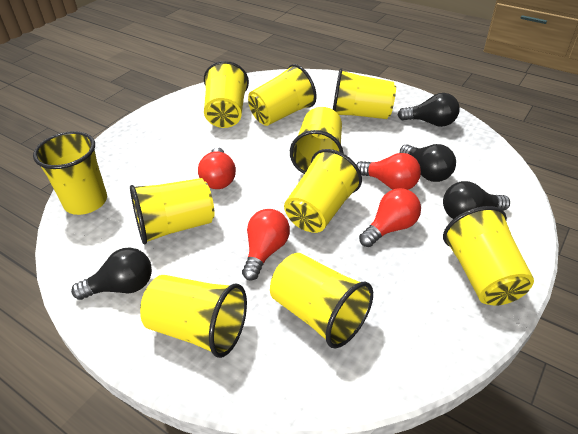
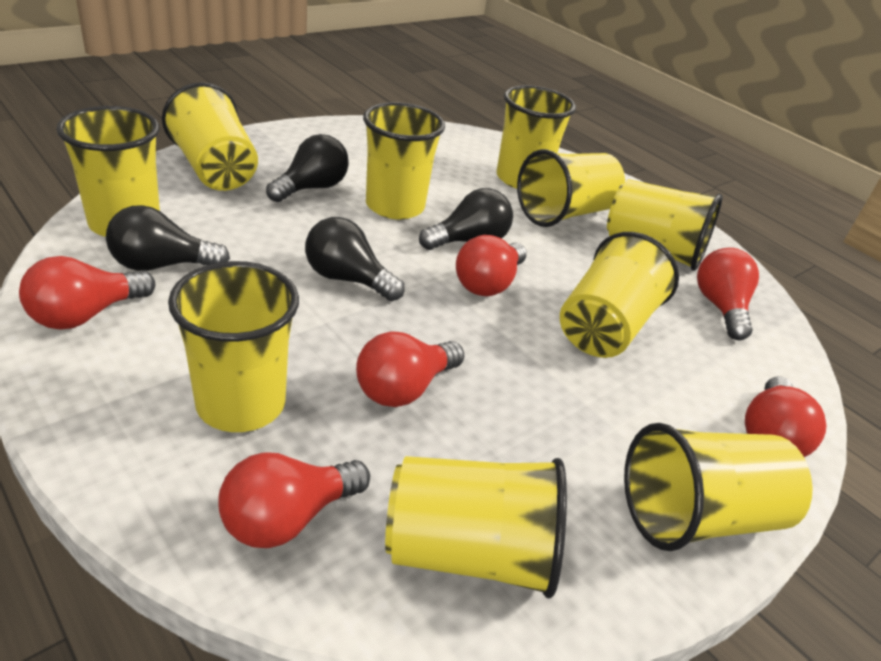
red light bulb: 4 -> 6

